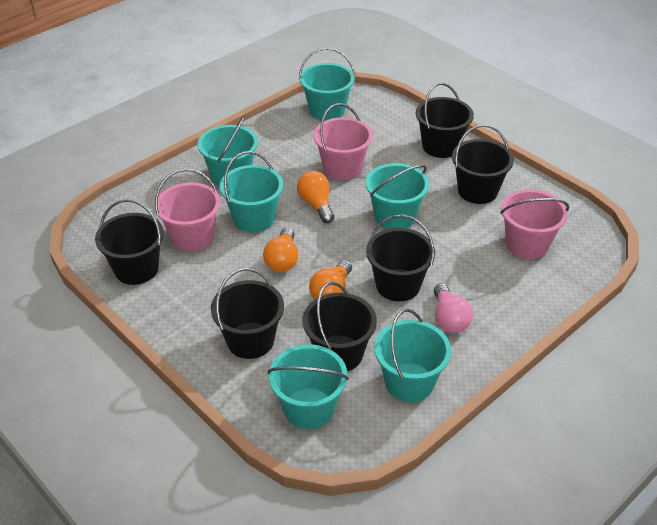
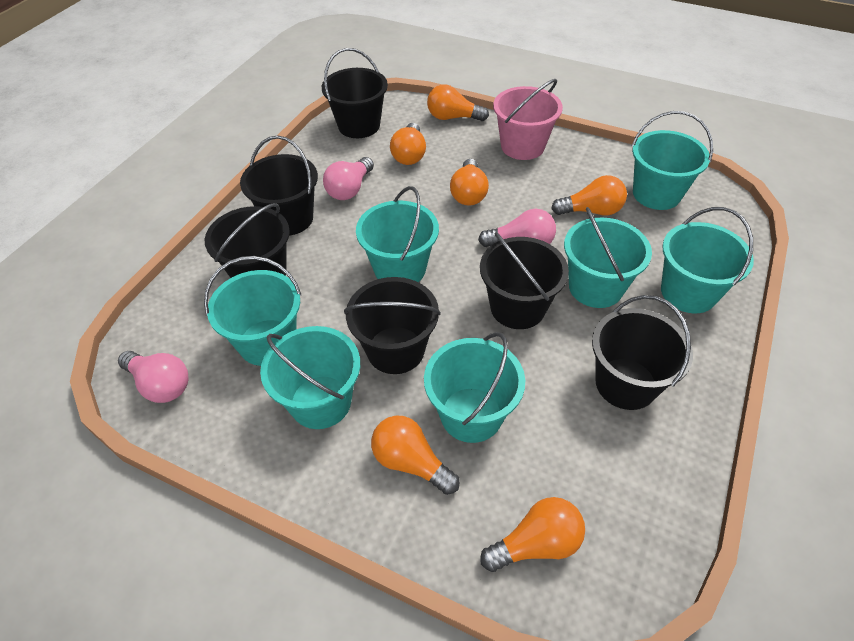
orange light bulb: 3 -> 6
pink bucket: 3 -> 1
pink light bulb: 1 -> 3
turquoise bucket: 6 -> 7

